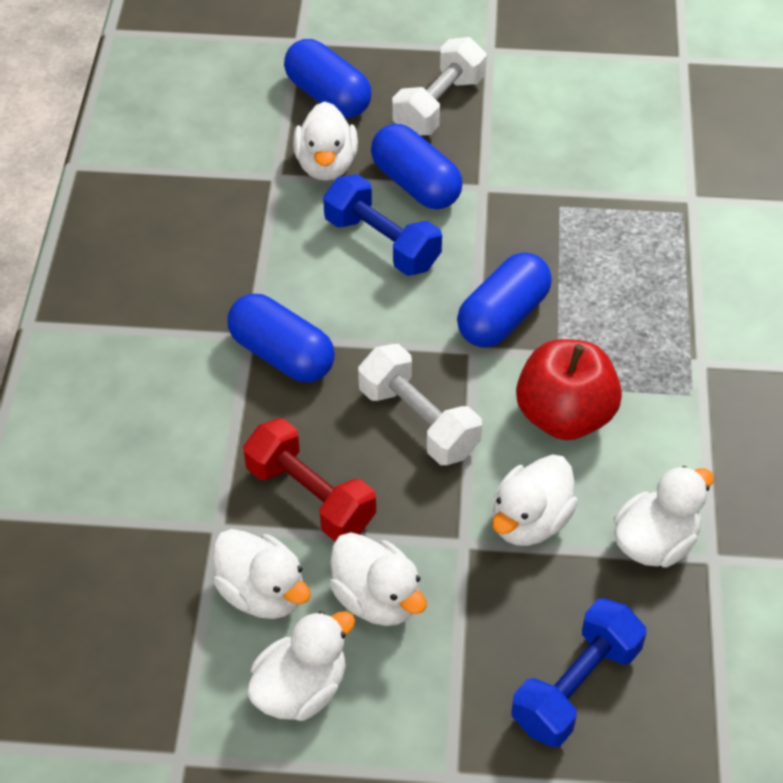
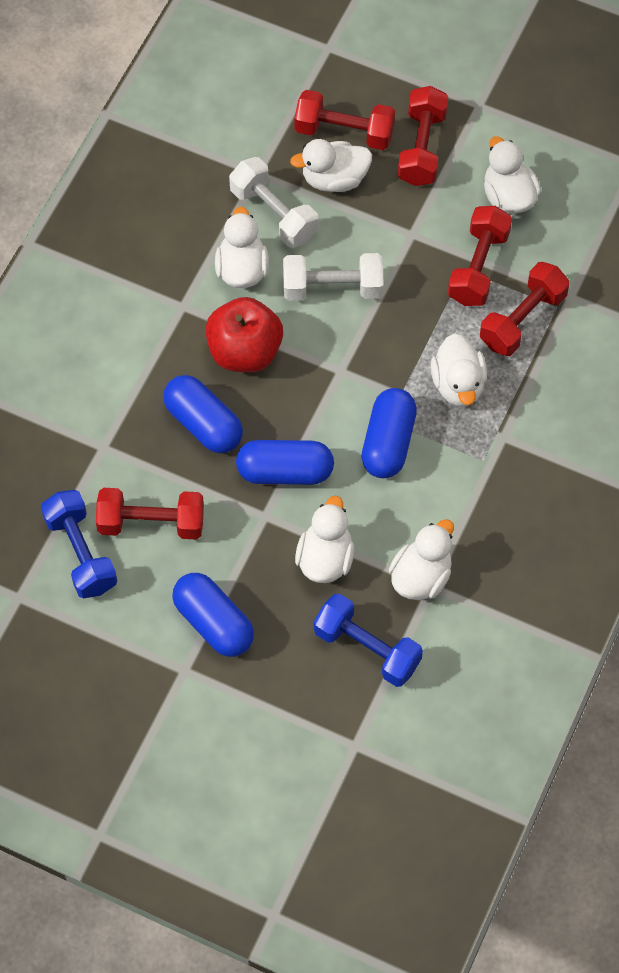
red dumbbell: 1 -> 5

